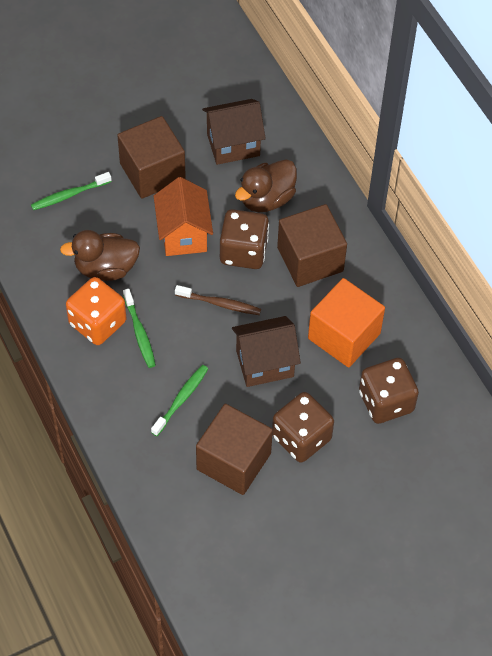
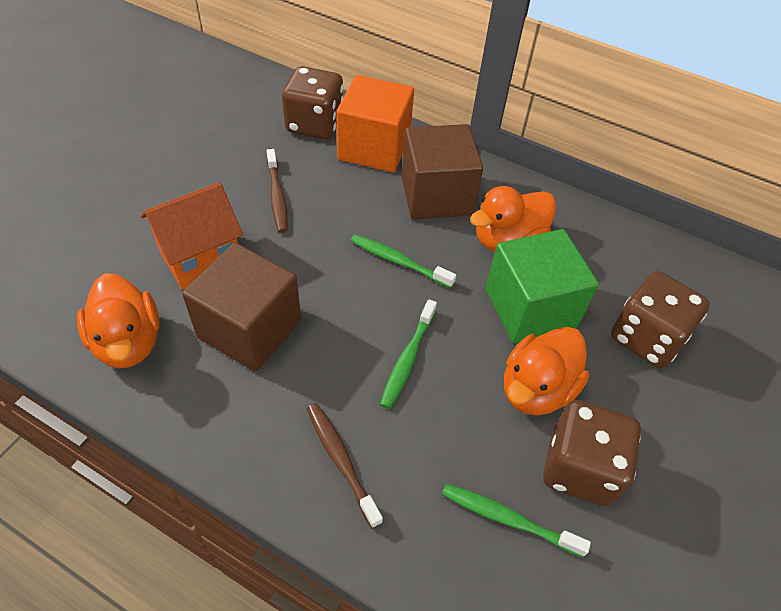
brown cube: 3 -> 2
brown duck: 2 -> 0
brown house: 2 -> 0
brown toothbrush: 1 -> 2
green cube: 0 -> 1
orange dice: 1 -> 0
orange duck: 0 -> 3

